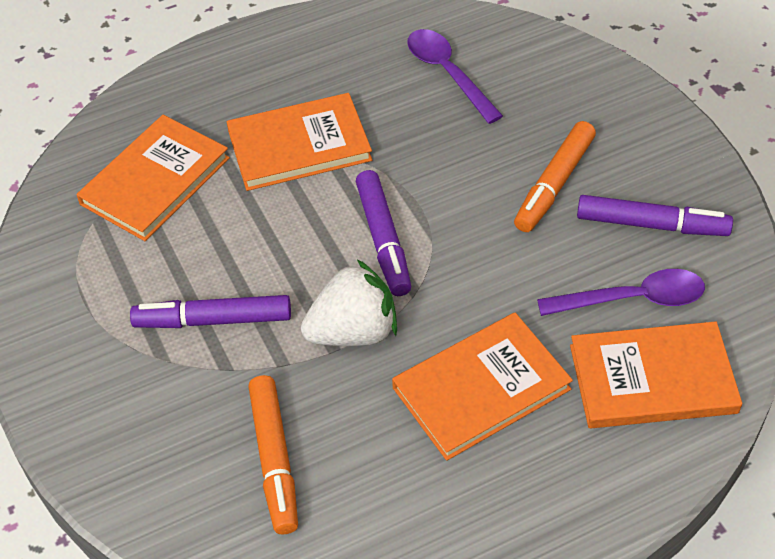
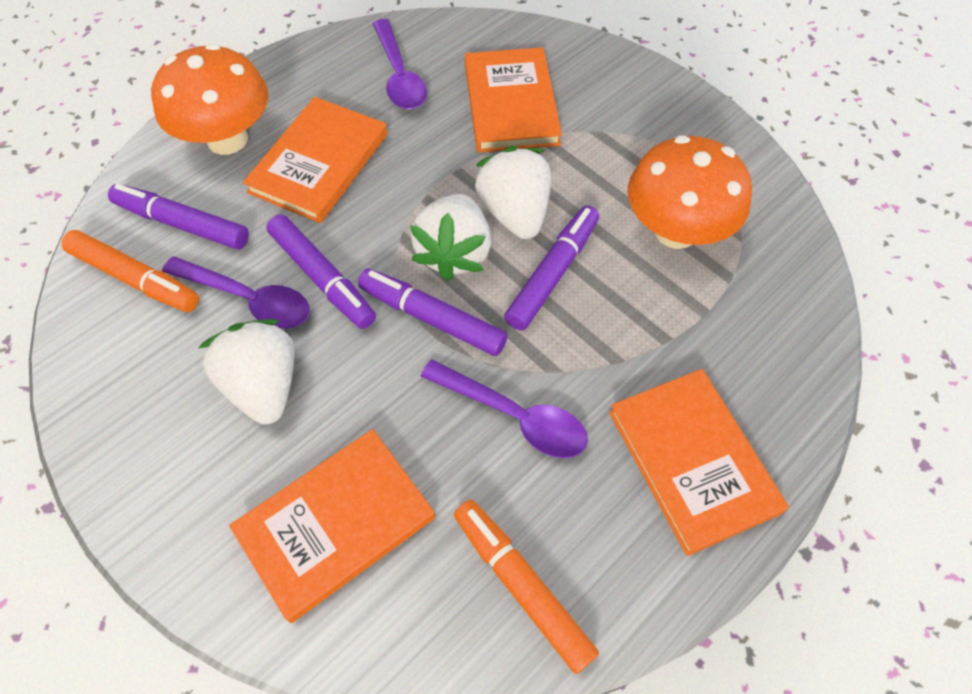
orange mushroom: 0 -> 2
purple marker: 3 -> 4
purple spoon: 2 -> 3
white strawberry: 1 -> 3

